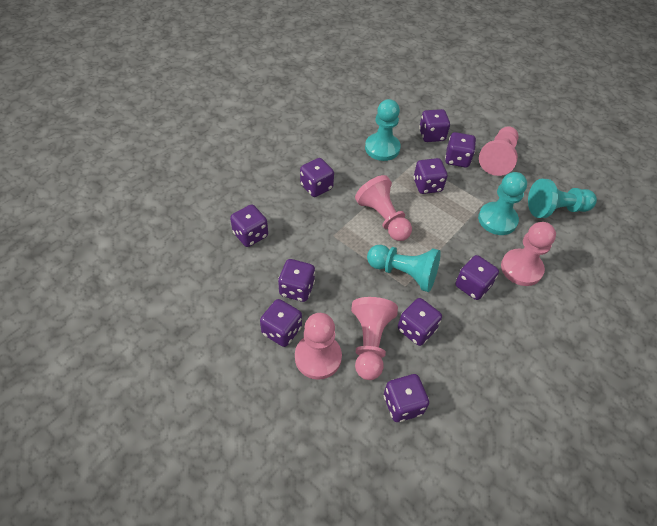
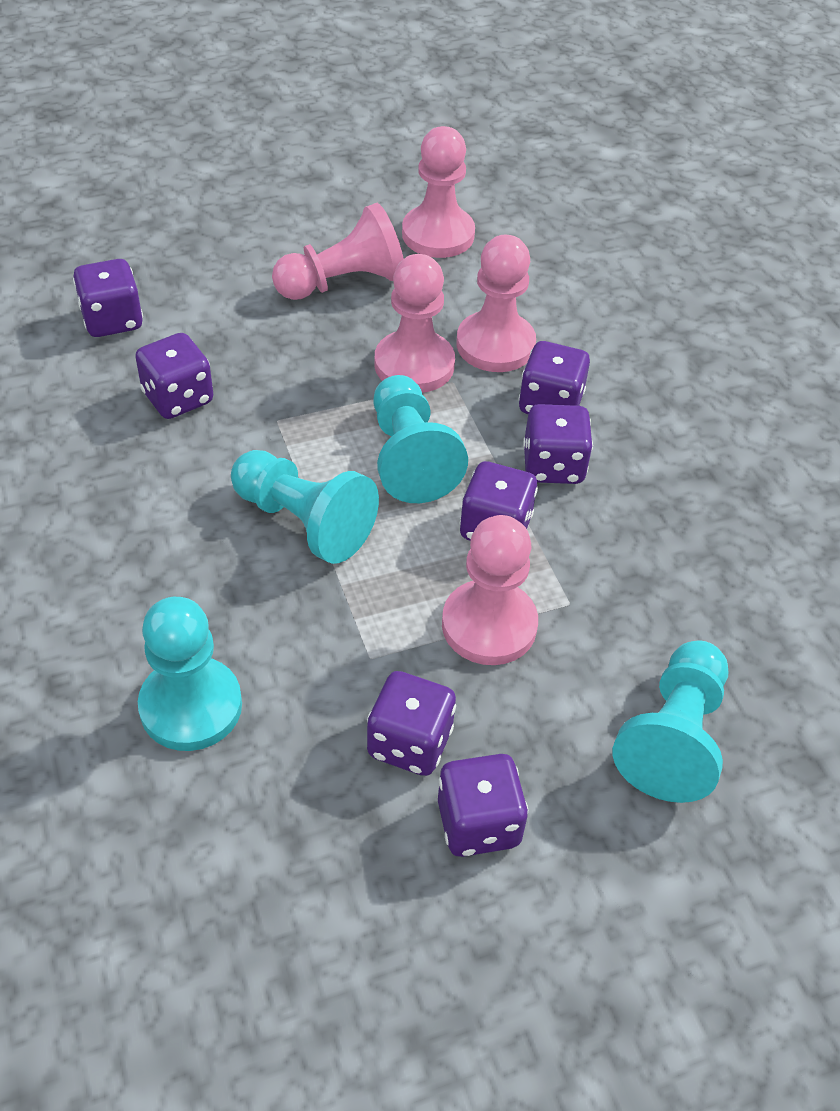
purple dice: 10 -> 7

